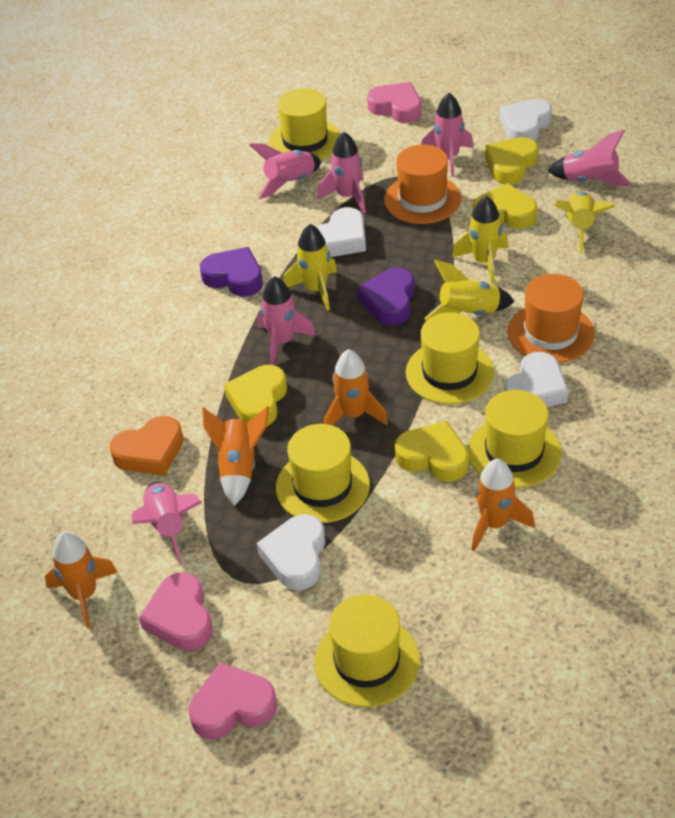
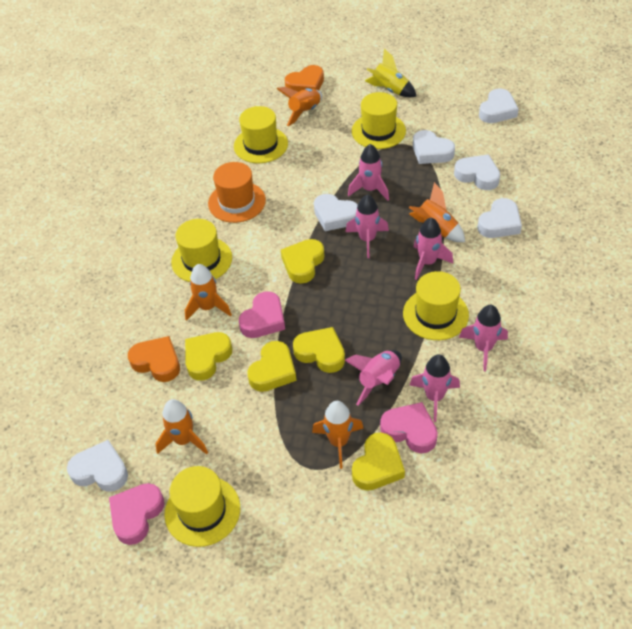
orange hat: 2 -> 1
orange heart: 1 -> 2
orange rocket: 4 -> 5
purple heart: 2 -> 0
white heart: 4 -> 6
yellow heart: 4 -> 5
yellow rocket: 4 -> 1

